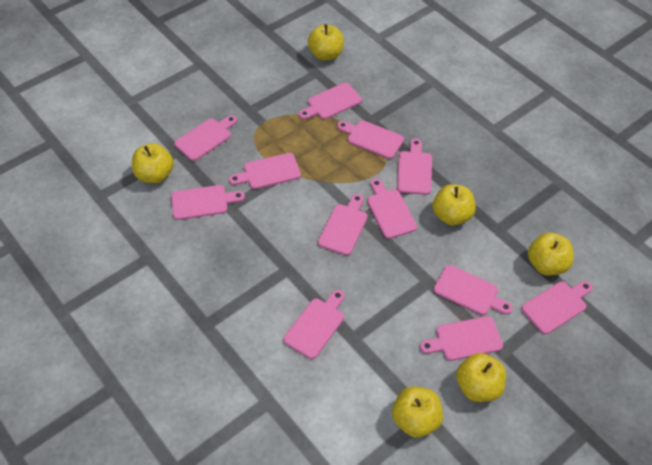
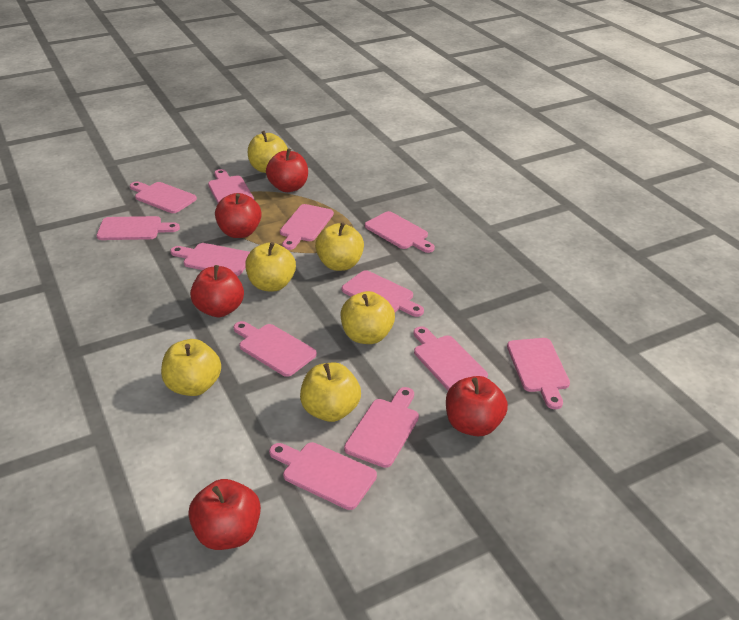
red apple: 0 -> 5

